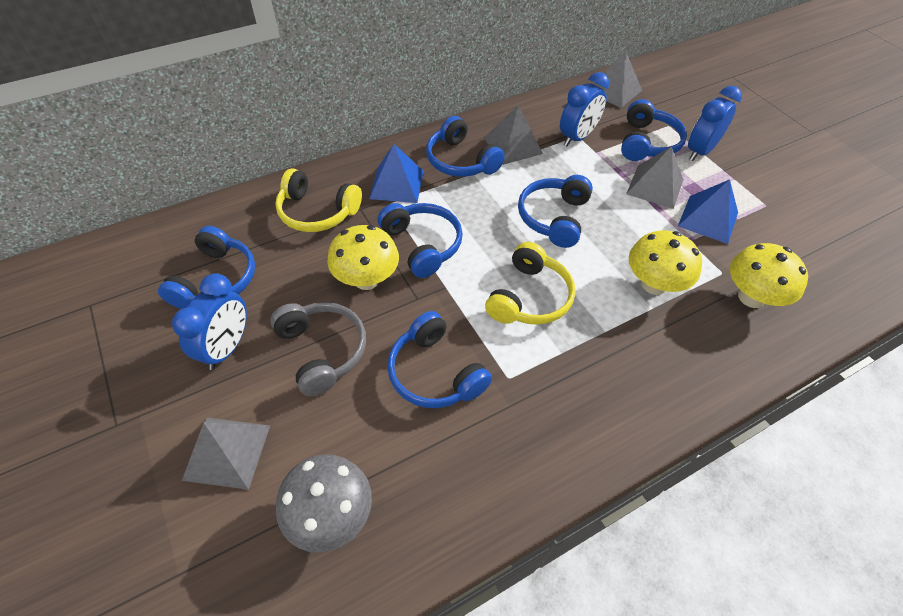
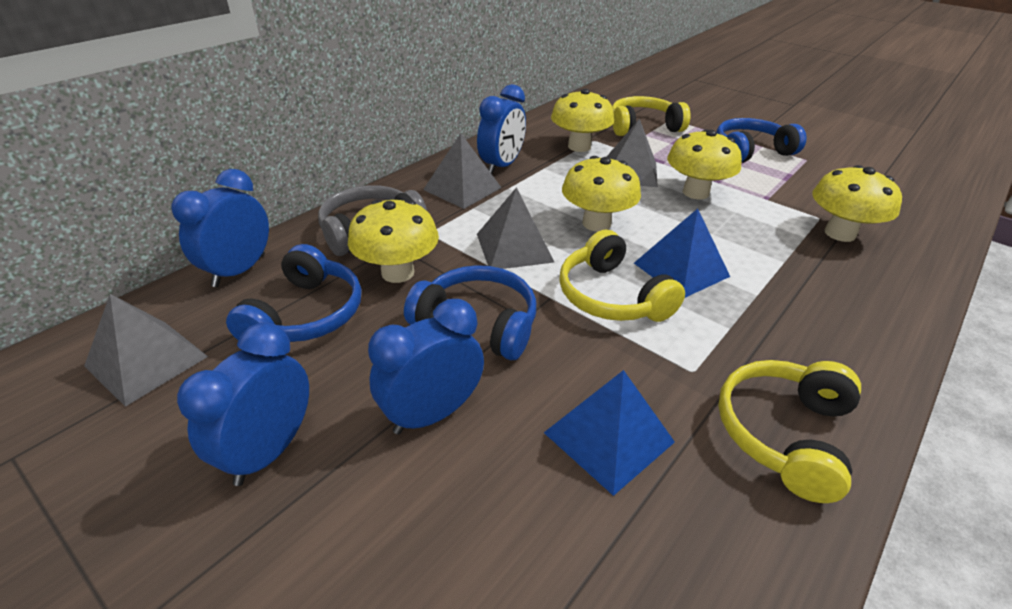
blue clock: 3 -> 4
blue headphones: 6 -> 3
grey mushroom: 1 -> 0
yellow headphones: 2 -> 3
yellow mushroom: 3 -> 5

